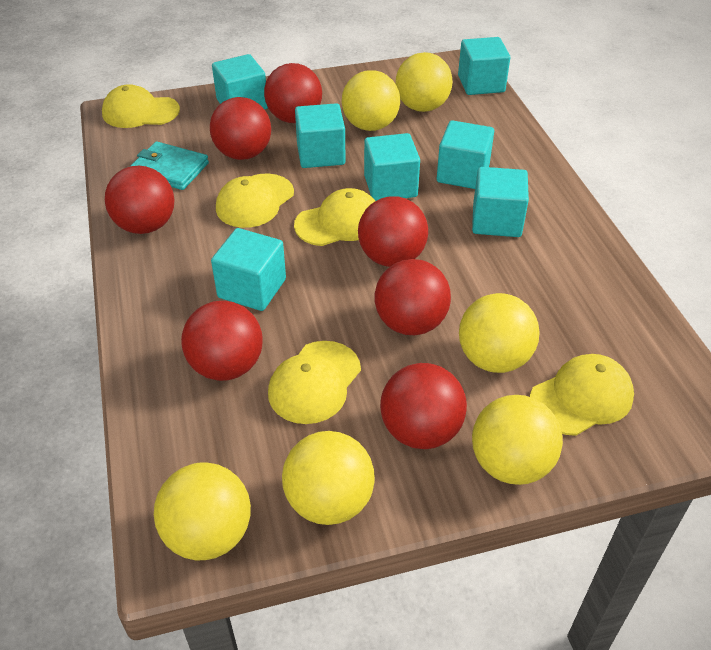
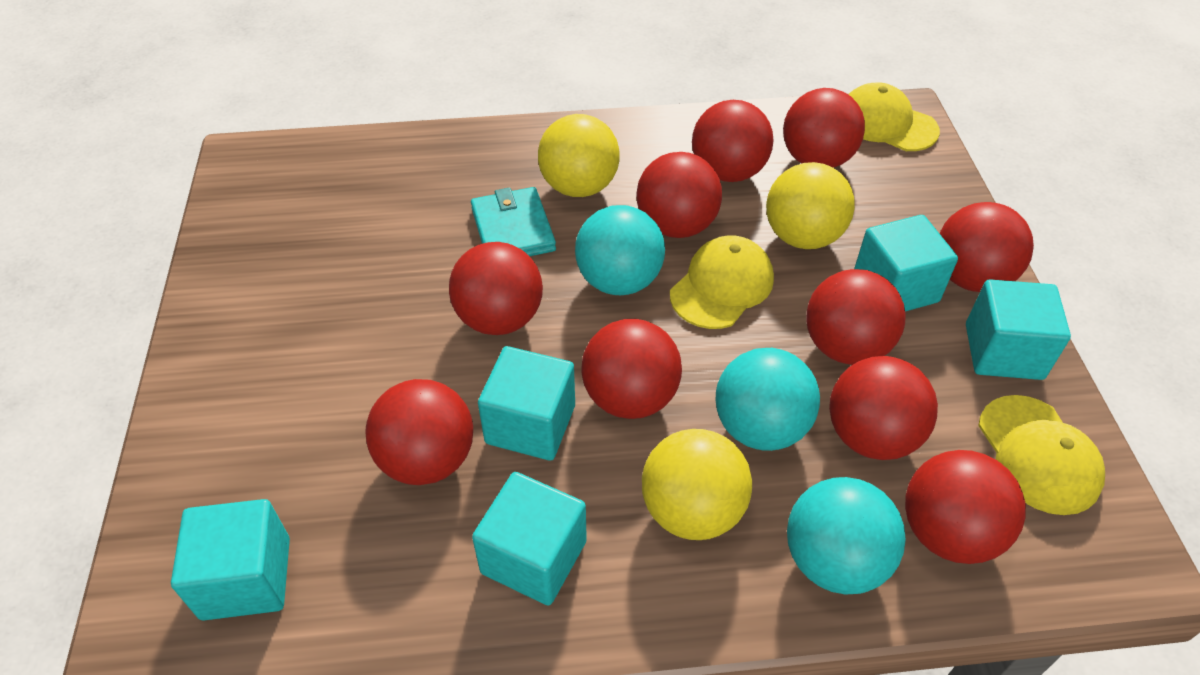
red ball: 7 -> 10
turquoise ball: 0 -> 3
turquoise cube: 7 -> 5
yellow ball: 6 -> 3
yellow cap: 5 -> 3

